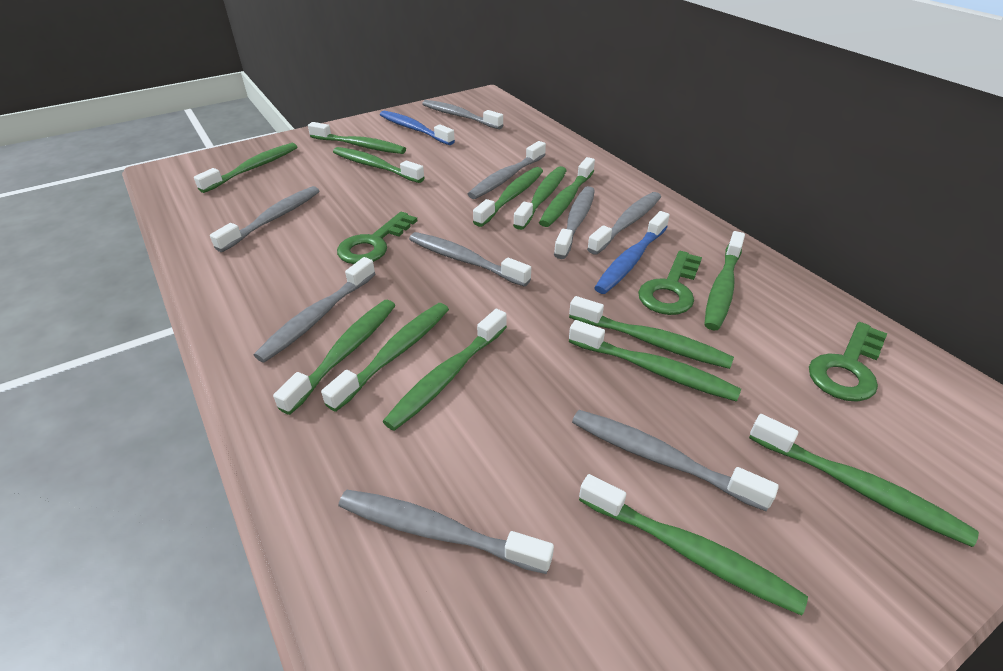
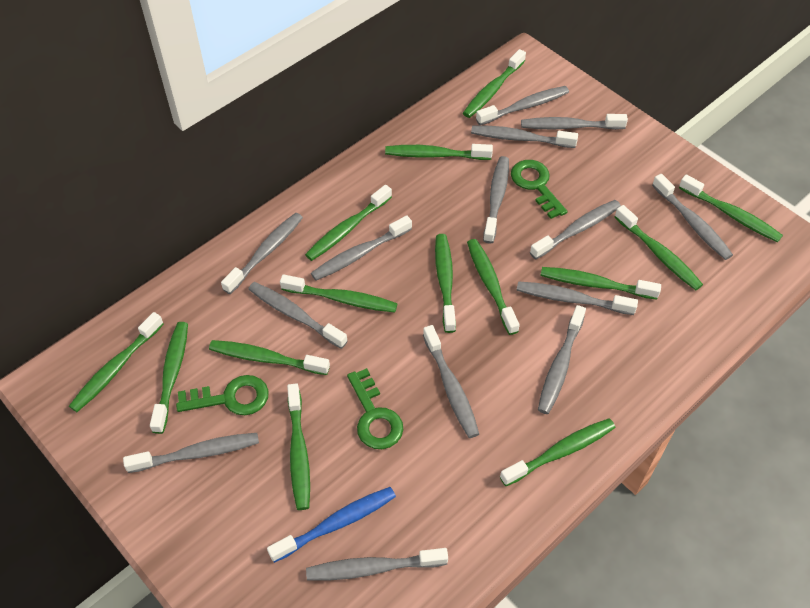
blue toothbrush: 2 -> 1
grey toothbrush: 9 -> 14

